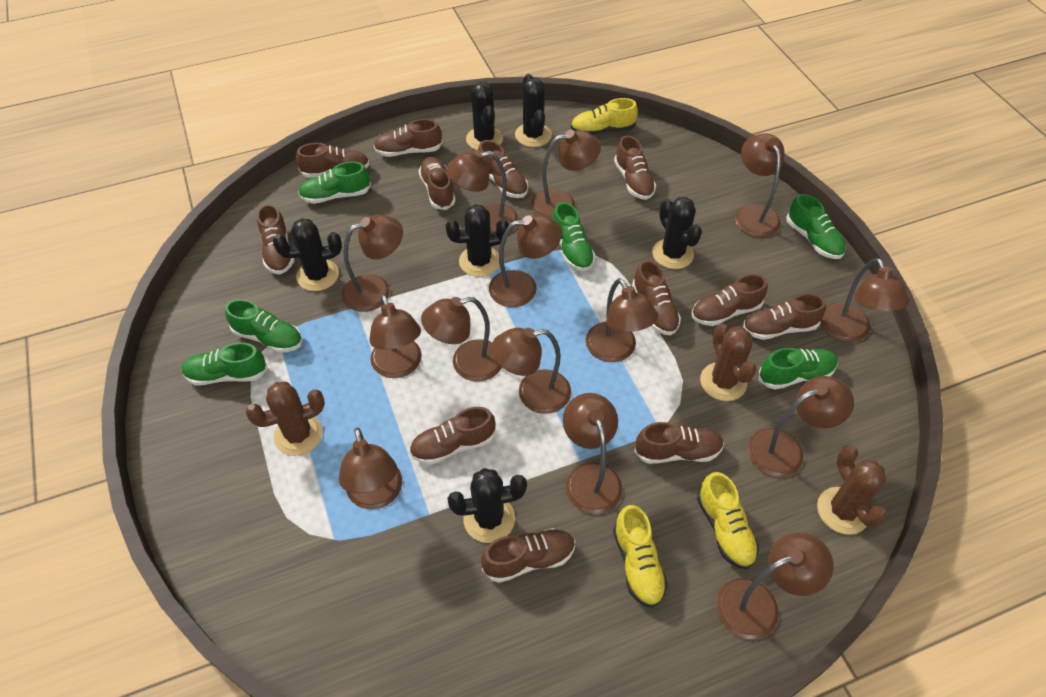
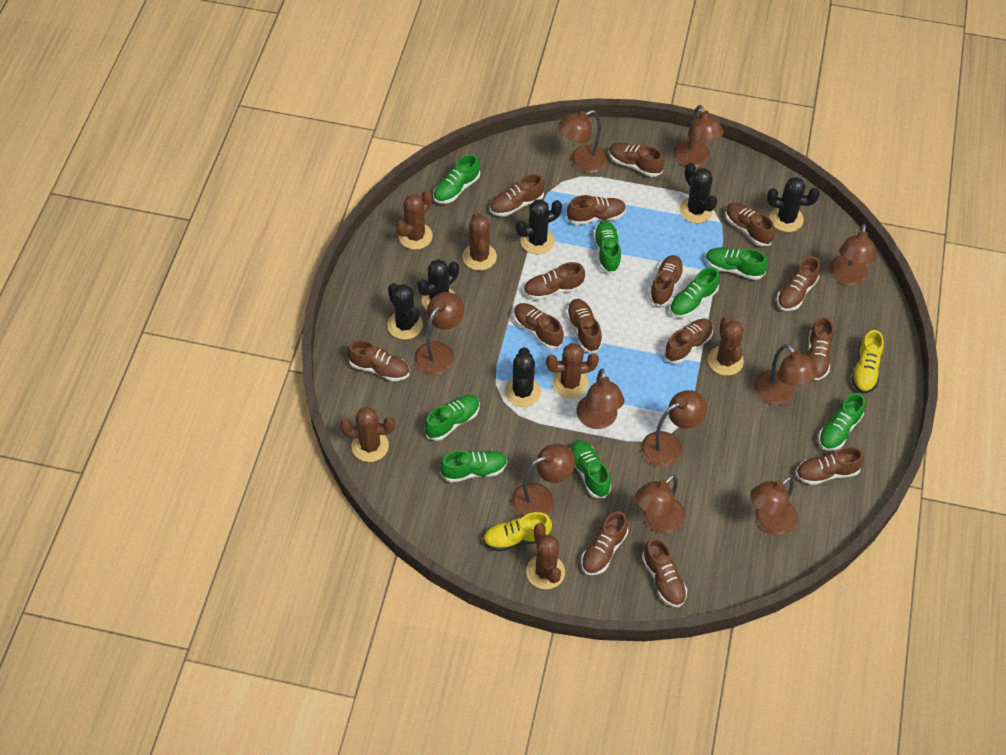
brown cactus: 3 -> 6
brown lamp: 14 -> 10
brown shoe: 12 -> 15
green shoe: 6 -> 8
yellow shoe: 3 -> 2

